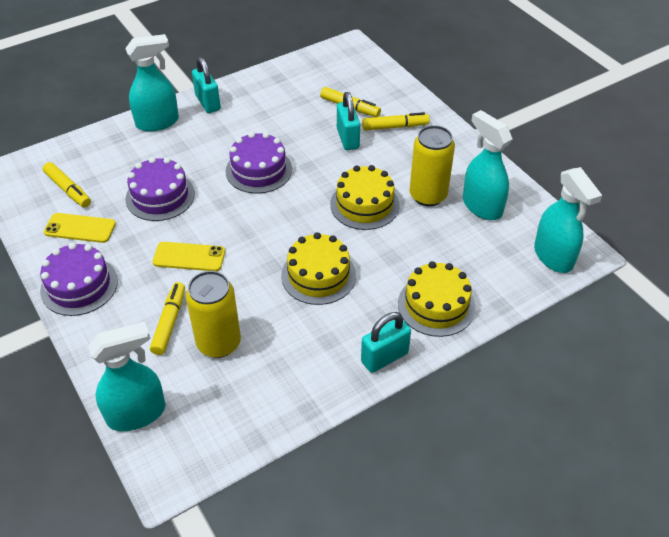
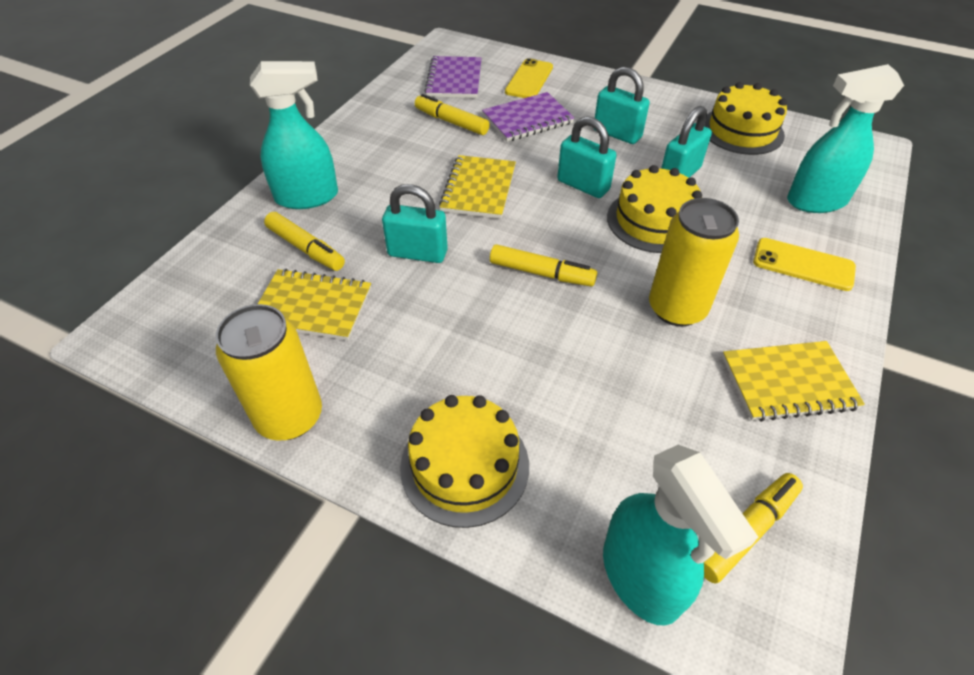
purple cake: 3 -> 0
purple notebook: 0 -> 2
turquoise padlock: 3 -> 4
turquoise spray bottle: 4 -> 3
yellow notebook: 0 -> 3

